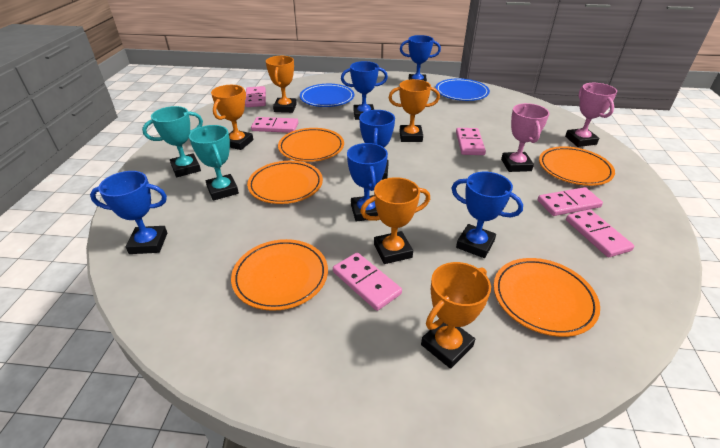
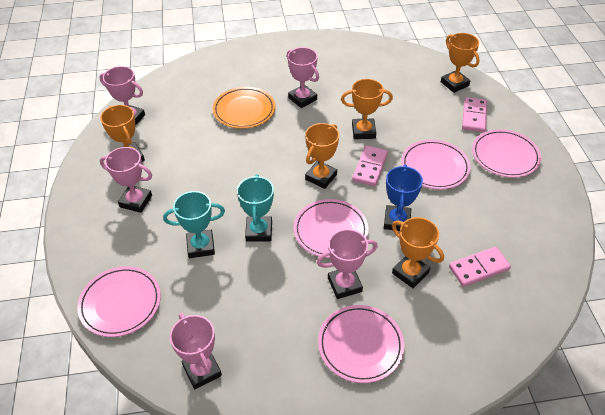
blue plate: 2 -> 0
blue trophy: 6 -> 1
orange plate: 5 -> 1
pink domino: 6 -> 3
pink plate: 0 -> 5
pink trophy: 2 -> 5

